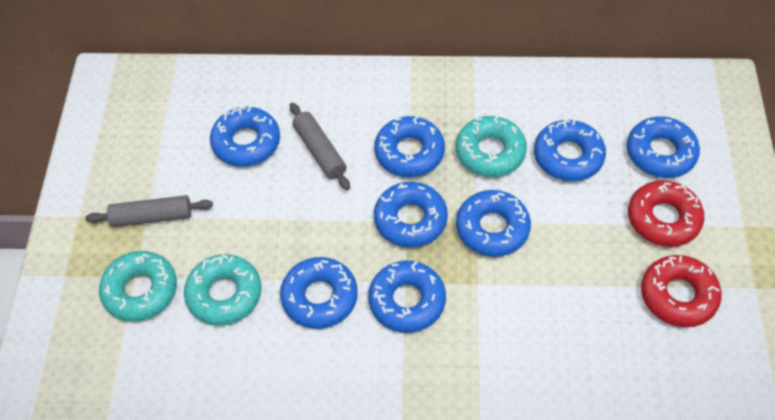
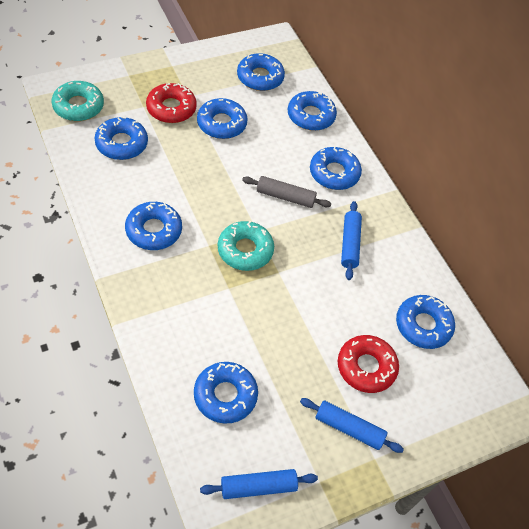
blue rolling pin: 0 -> 3
grey rolling pin: 2 -> 1
turquoise donut: 3 -> 2

